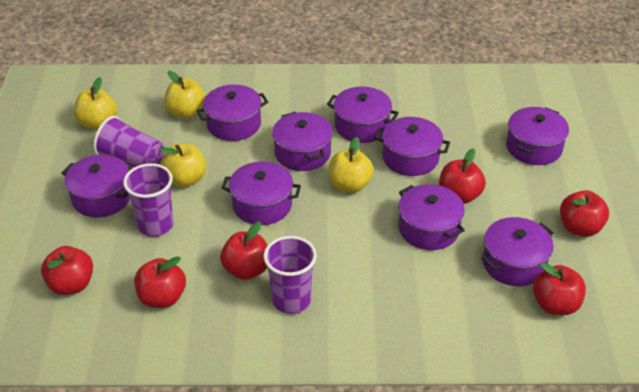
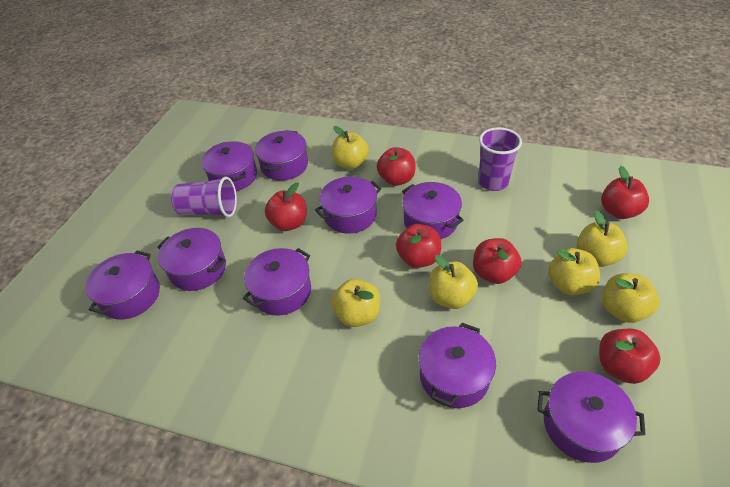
purple cup: 3 -> 2
yellow apple: 4 -> 6

